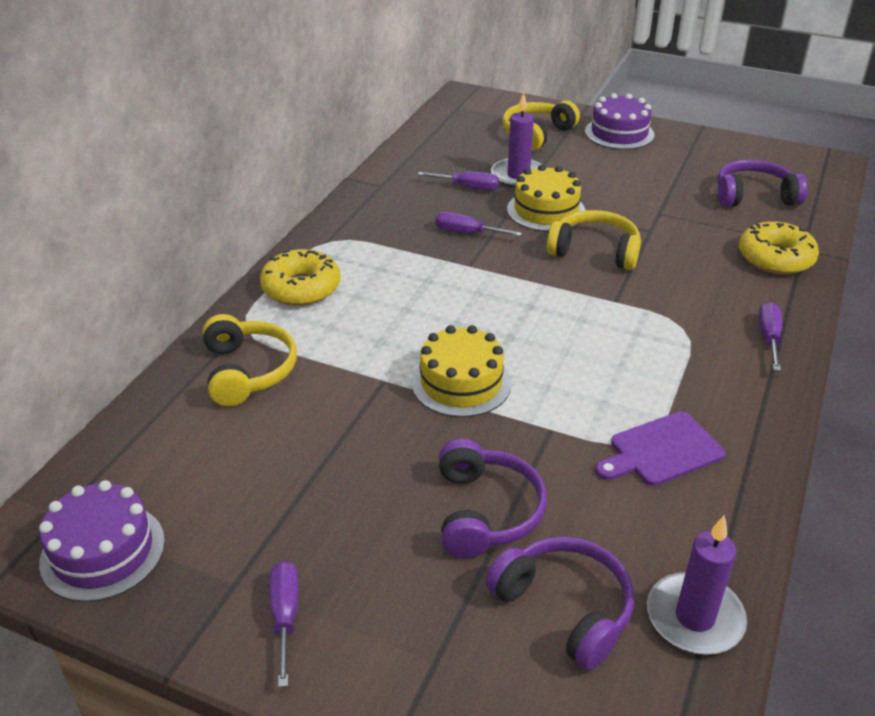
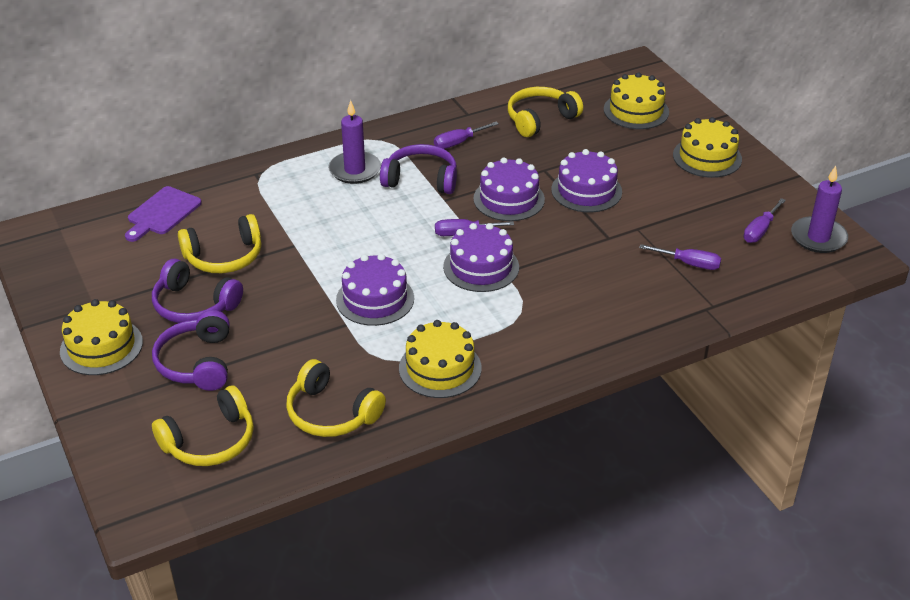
purple cake: 2 -> 4
yellow cake: 2 -> 4
yellow donut: 2 -> 0
yellow headphones: 3 -> 4

